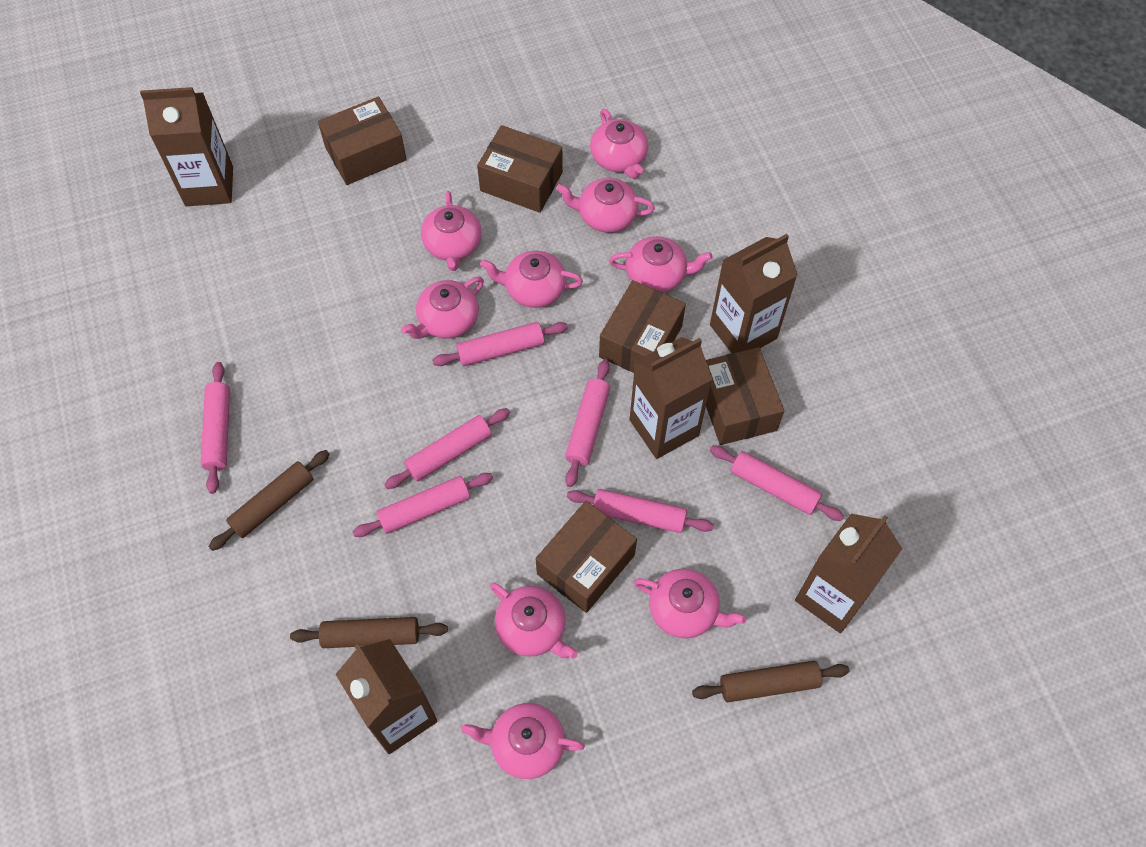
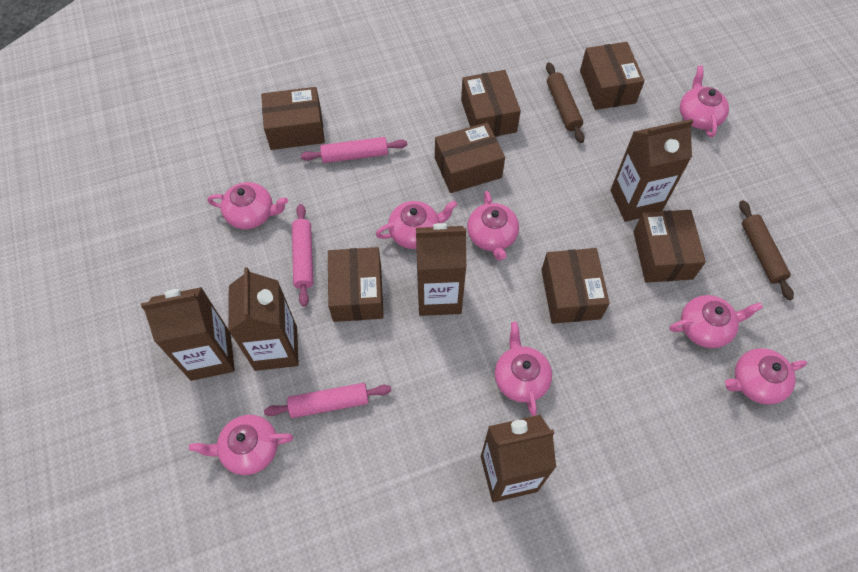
brown box: 5 -> 7
brown rolling pin: 3 -> 2
pink rolling pin: 7 -> 3
pink teapot: 9 -> 8

